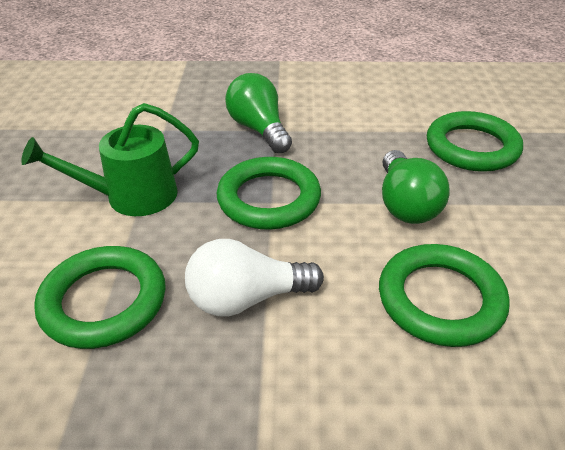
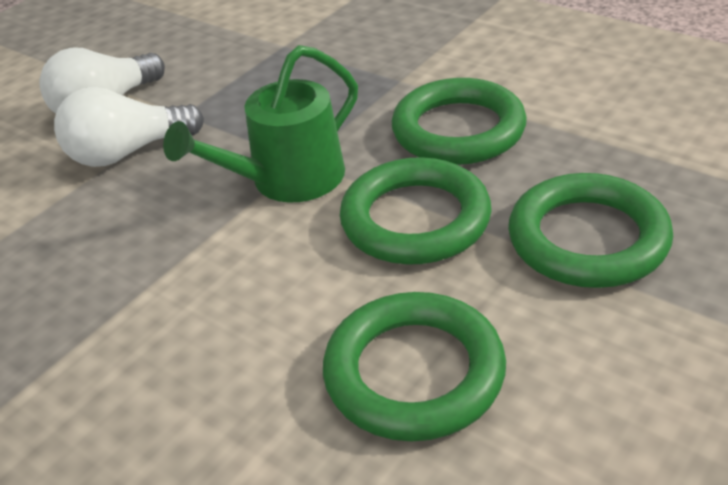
green light bulb: 2 -> 0
white light bulb: 1 -> 2

